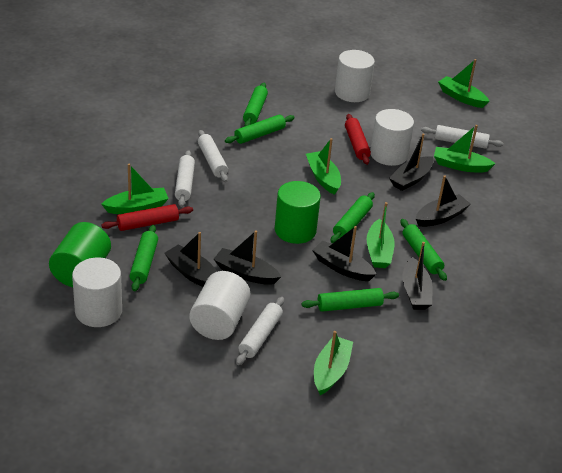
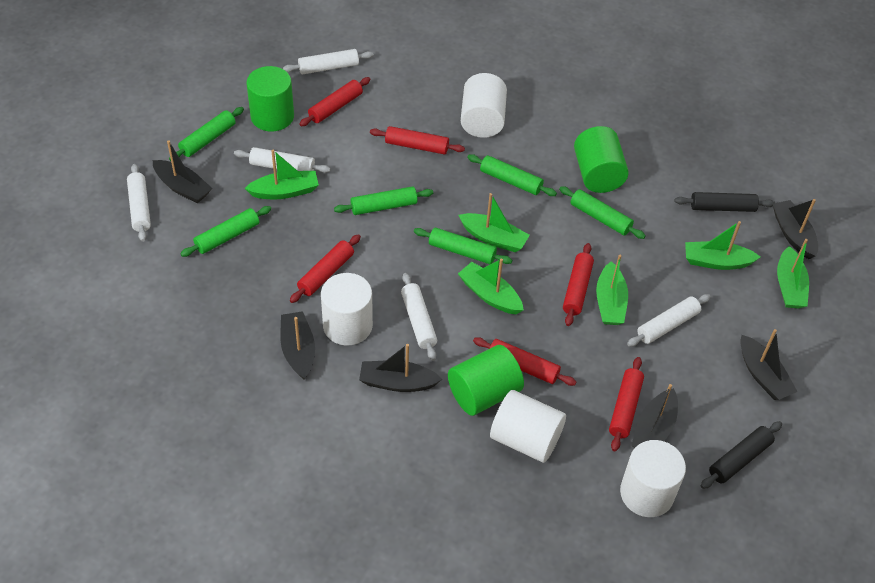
black rolling pin: 0 -> 2
green cylinder: 2 -> 3
red rolling pin: 2 -> 6
white rolling pin: 4 -> 5

